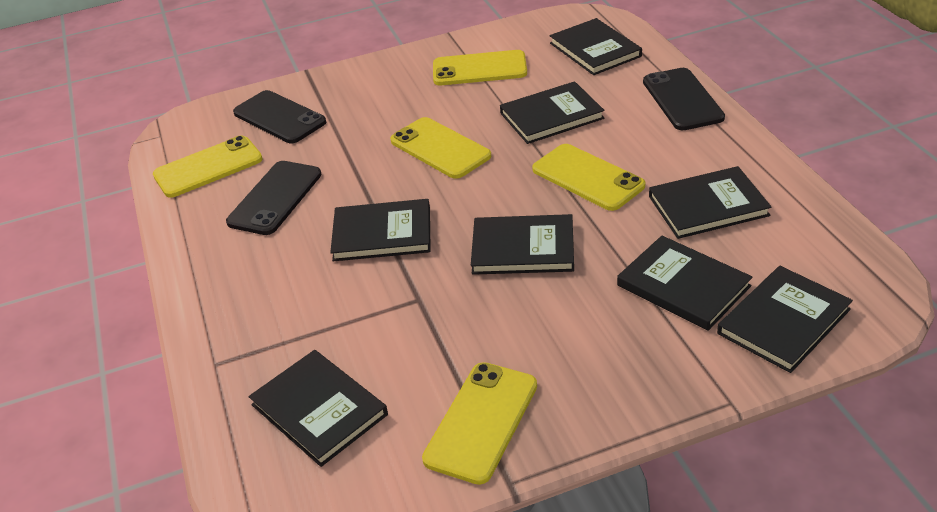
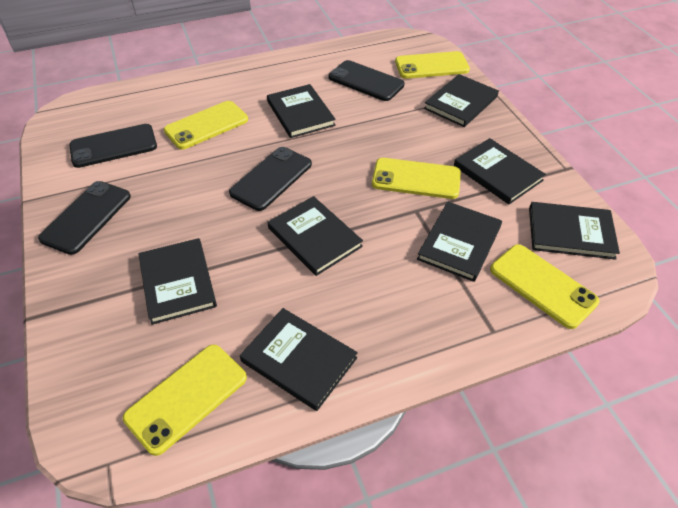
black phone: 3 -> 4

